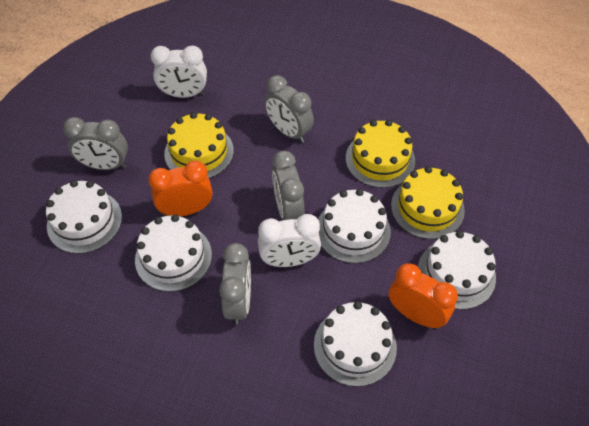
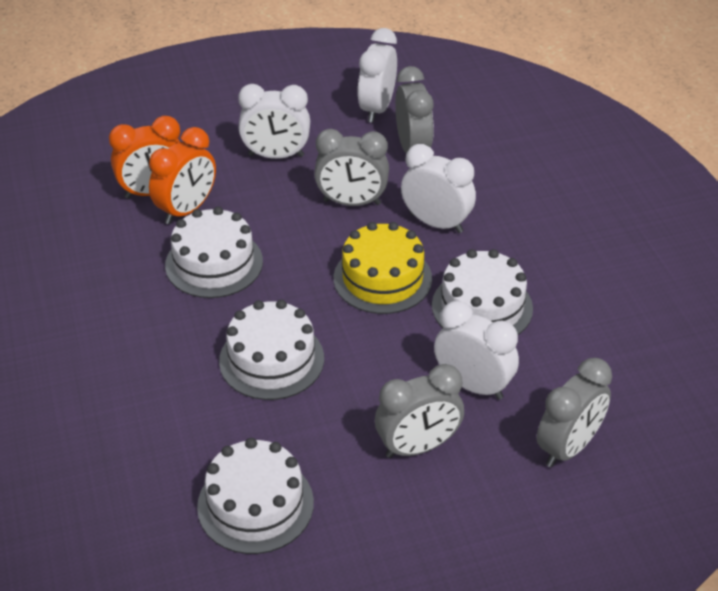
white cake: 5 -> 4
white clock: 2 -> 4
yellow cake: 3 -> 1

